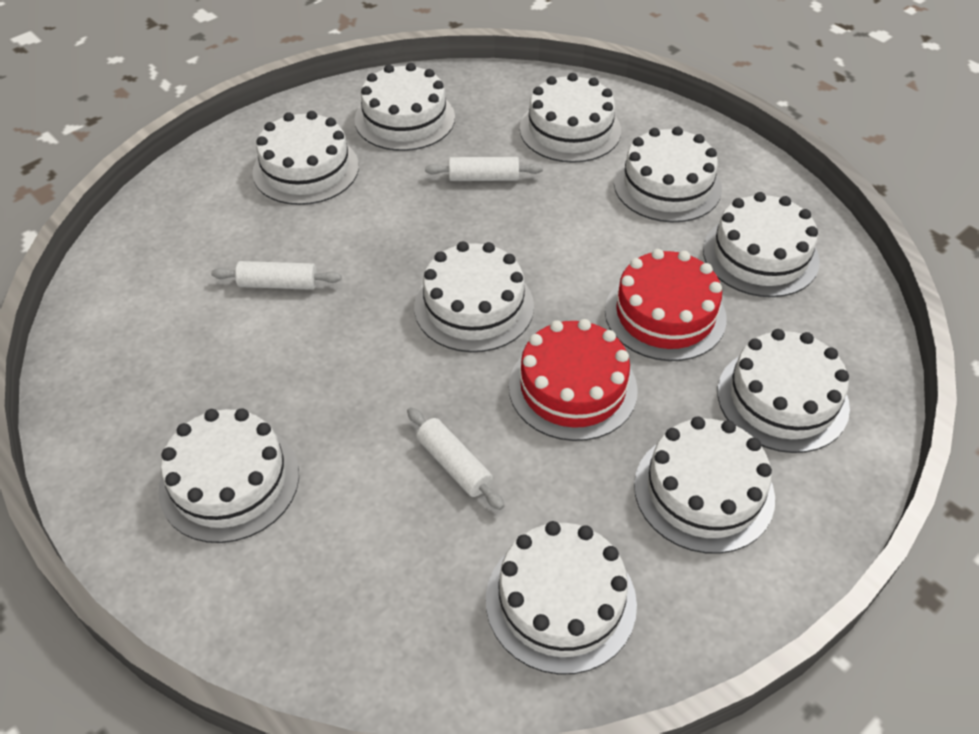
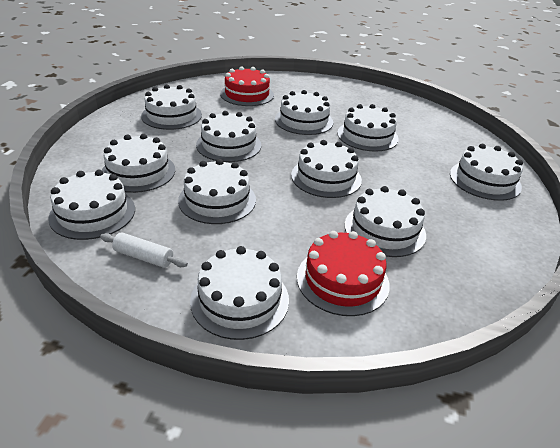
white cake: 10 -> 11
white rolling pin: 3 -> 1

